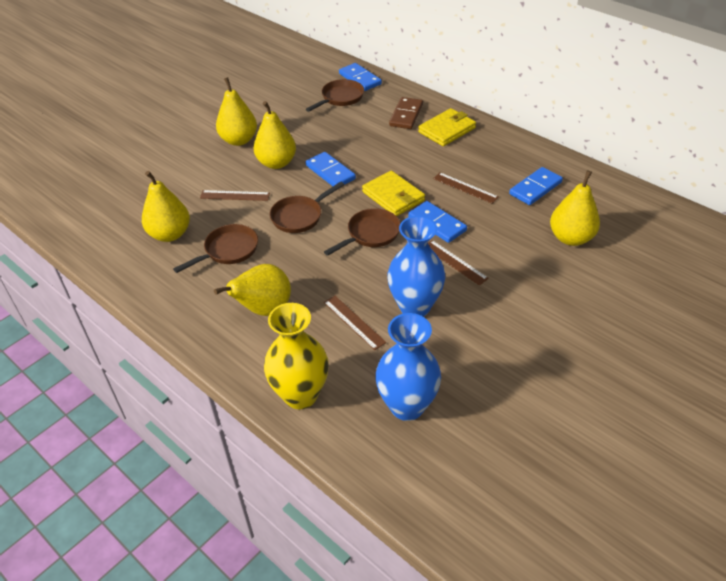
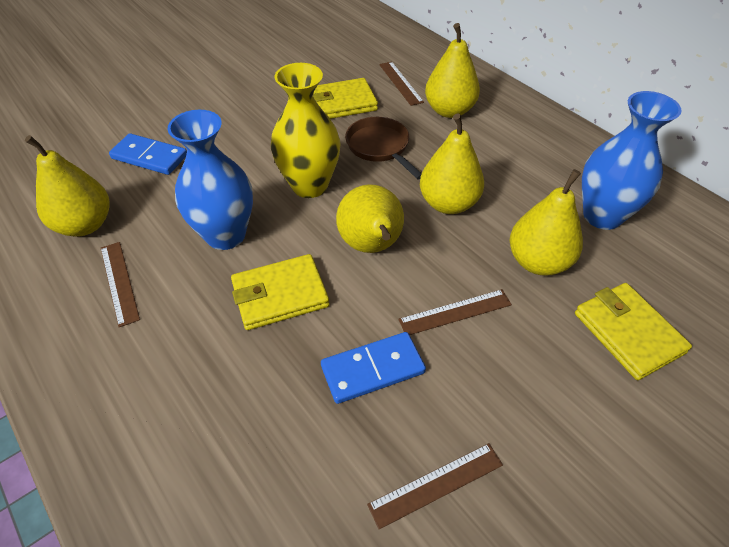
blue domino: 4 -> 2
brown domino: 1 -> 0
brown pan: 4 -> 1
yellow wallet: 2 -> 3

